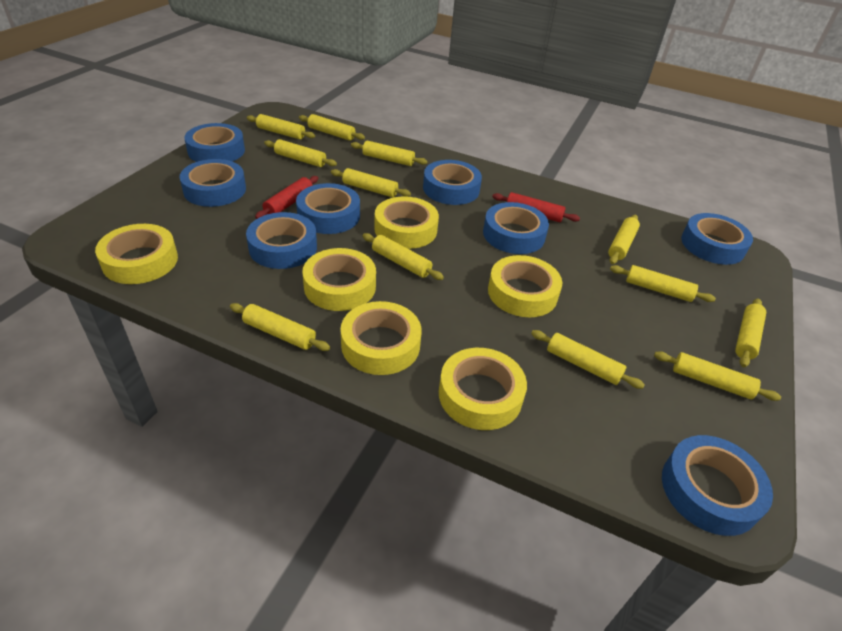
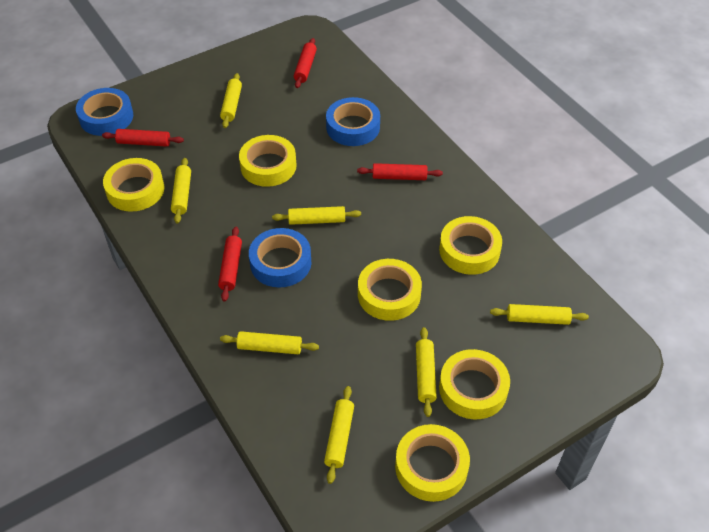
blue tape: 8 -> 3
red rolling pin: 2 -> 4
yellow rolling pin: 12 -> 7

